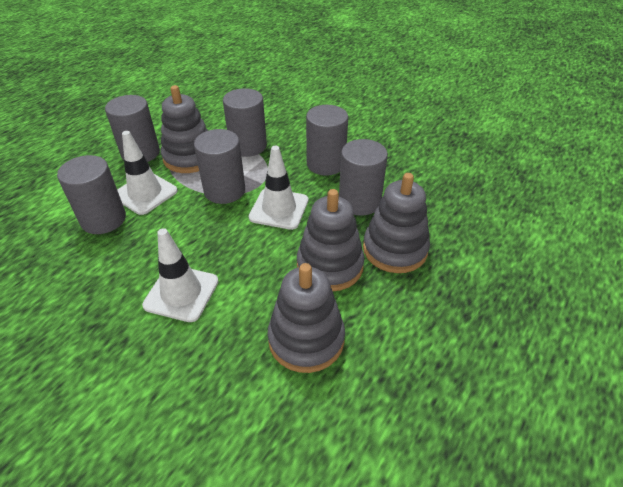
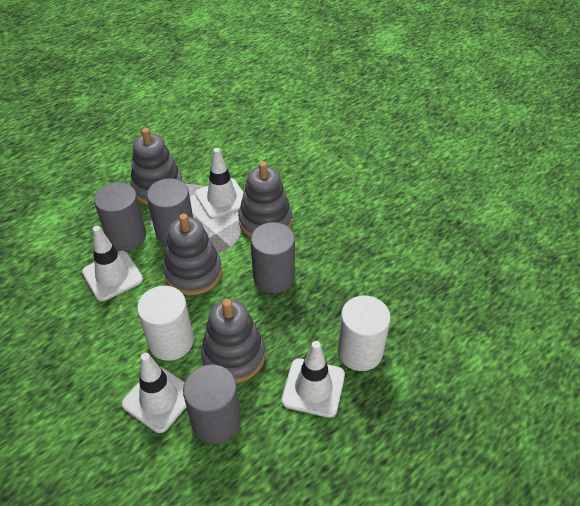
grey cylinder: 6 -> 4
white cylinder: 0 -> 2
white traffic cone: 3 -> 4

